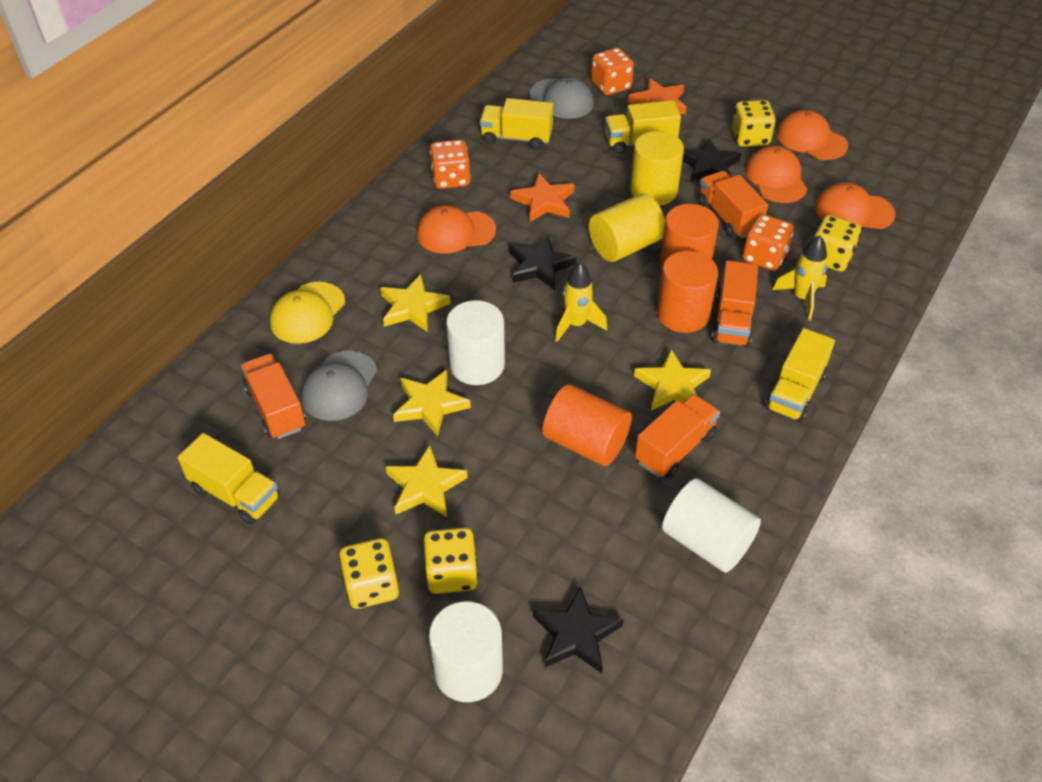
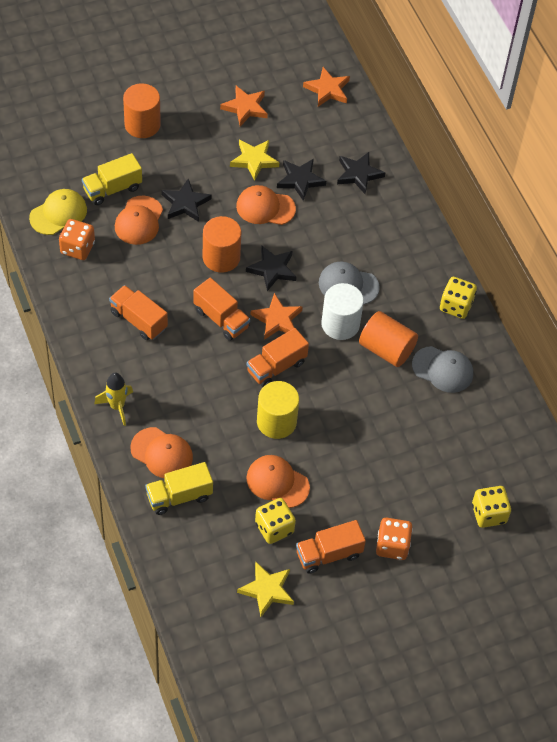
black star: 3 -> 4
orange dice: 3 -> 2
orange star: 2 -> 3
white cylinder: 3 -> 1
yellow cylinder: 2 -> 1
yellow dice: 4 -> 3
yellow rocket: 2 -> 1
yellow star: 4 -> 2
yellow truck: 4 -> 2

